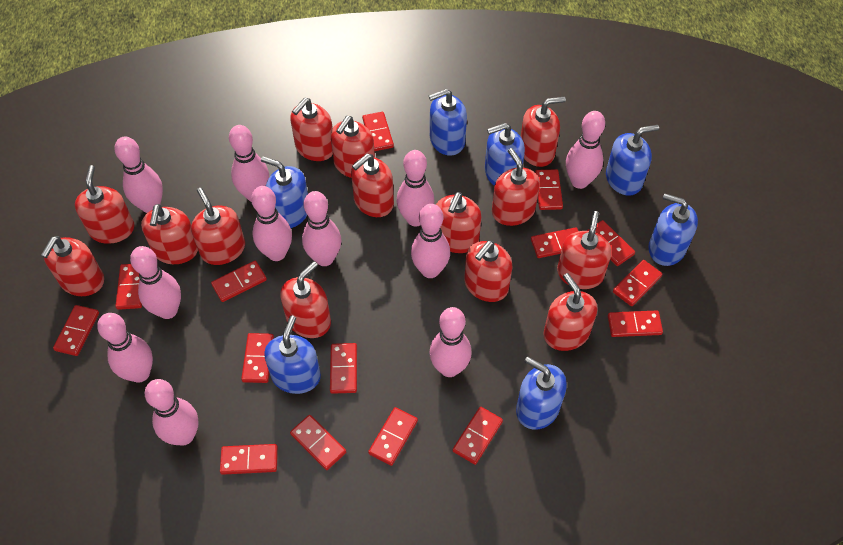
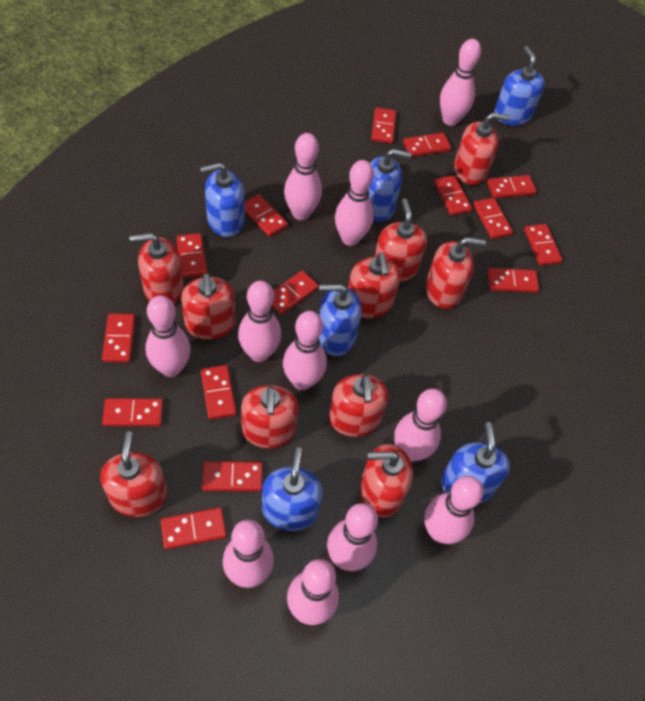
blue soap dispenser: 7 -> 6
red soap dispenser: 14 -> 10

